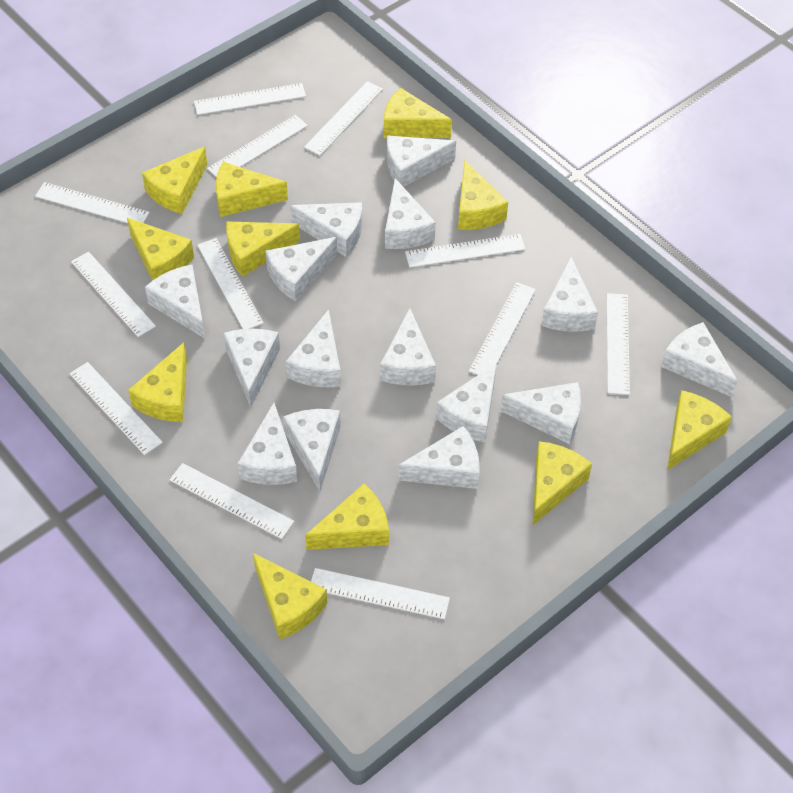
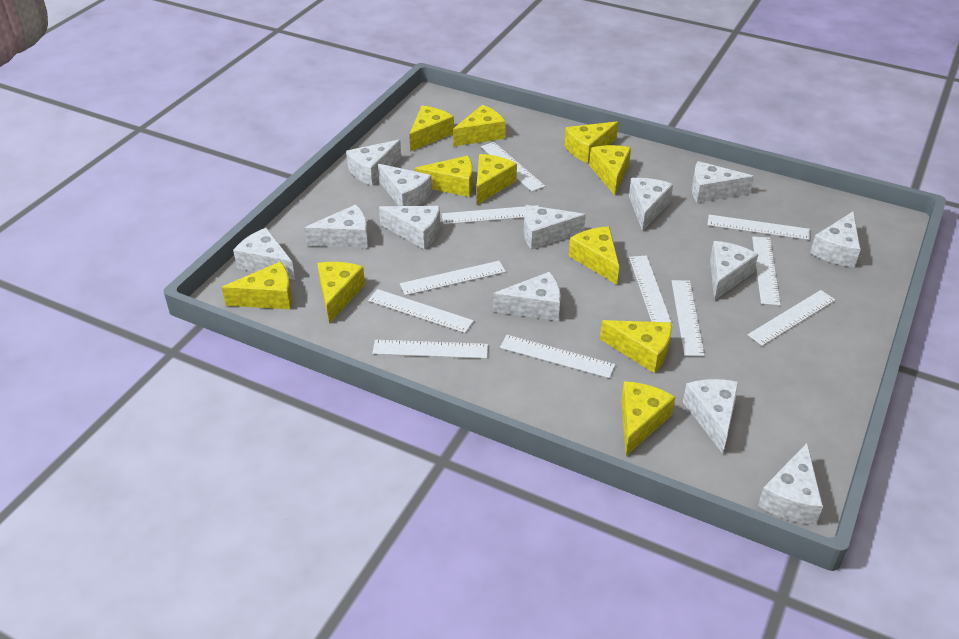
white cheese: 15 -> 13
white ruler: 12 -> 11

